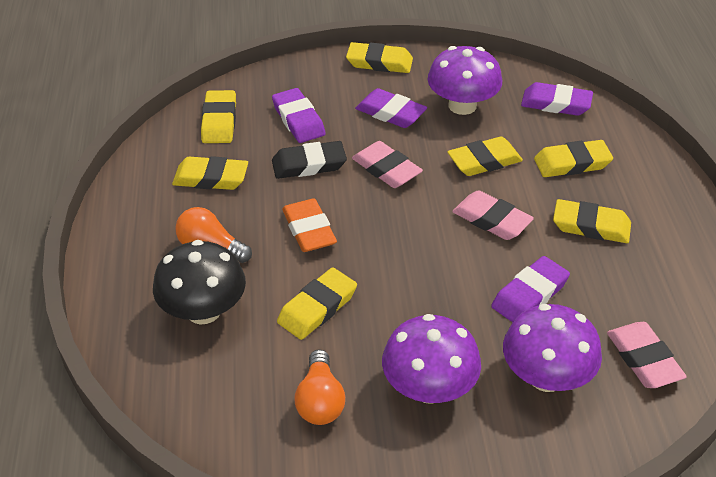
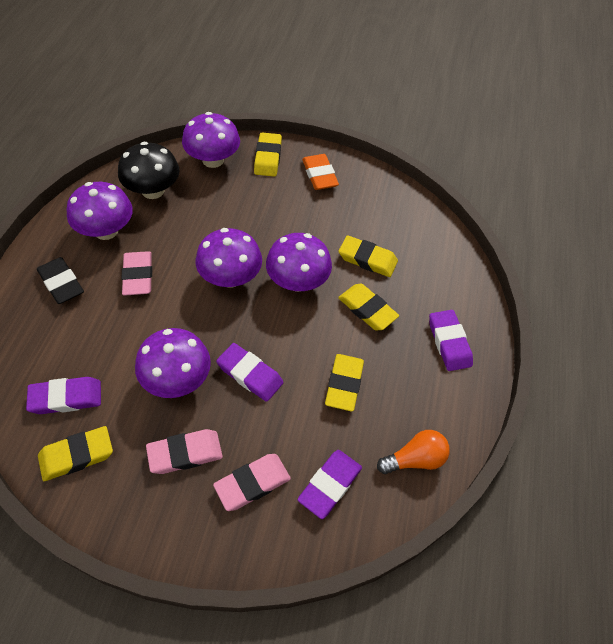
orange light bulb: 2 -> 1
purple mushroom: 3 -> 5
yellow eraser: 7 -> 5

